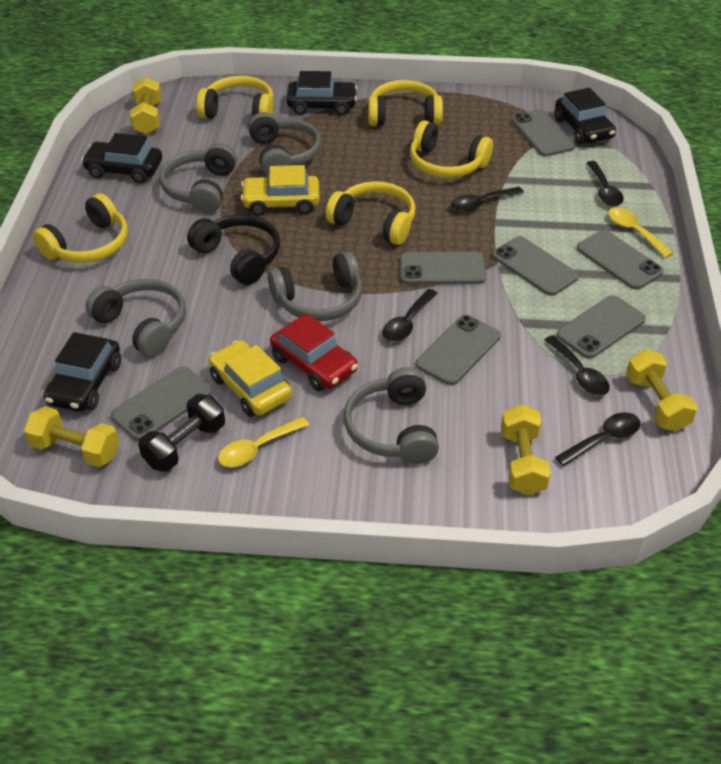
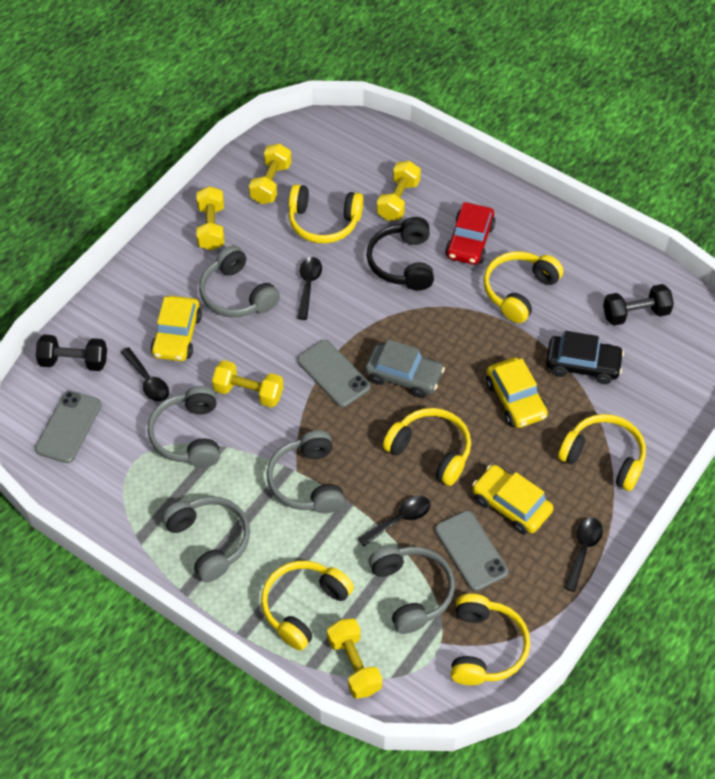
black car: 4 -> 1
black dumbbell: 1 -> 2
black spoon: 5 -> 4
grey car: 0 -> 1
grey phone: 7 -> 3
yellow car: 2 -> 3
yellow dumbbell: 4 -> 5
yellow headphones: 5 -> 6
yellow spoon: 2 -> 0

